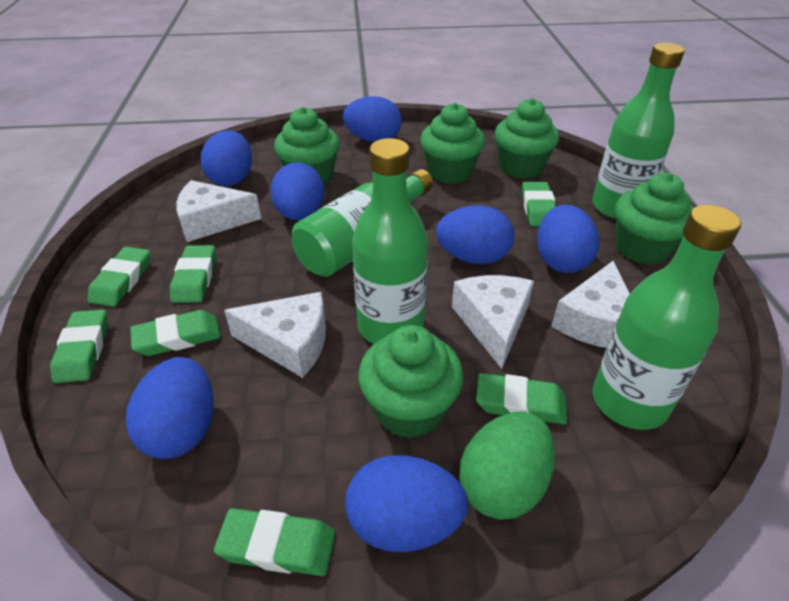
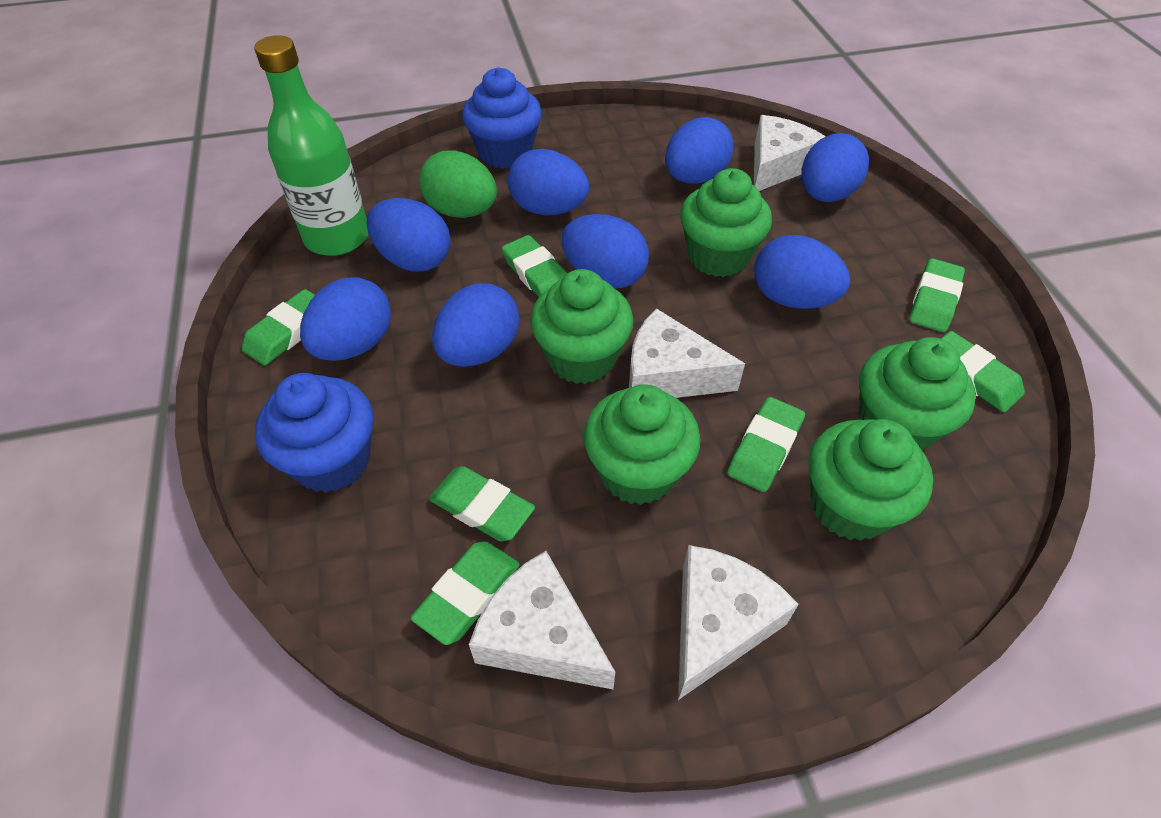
blue cupcake: 0 -> 2
blue egg: 7 -> 8
green bottle: 4 -> 1

